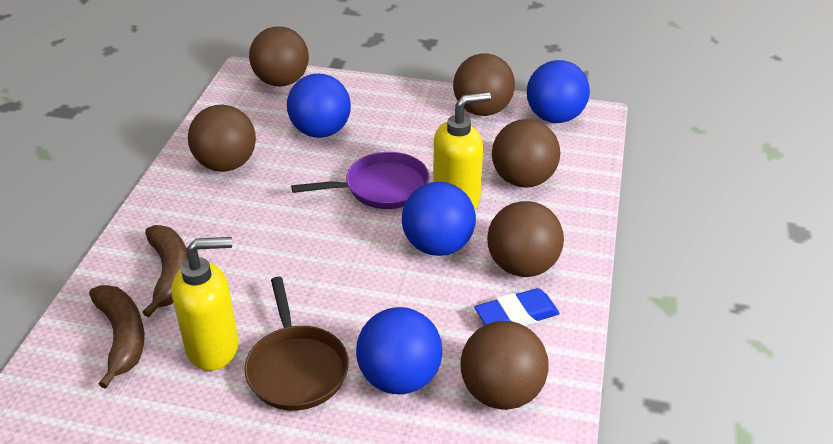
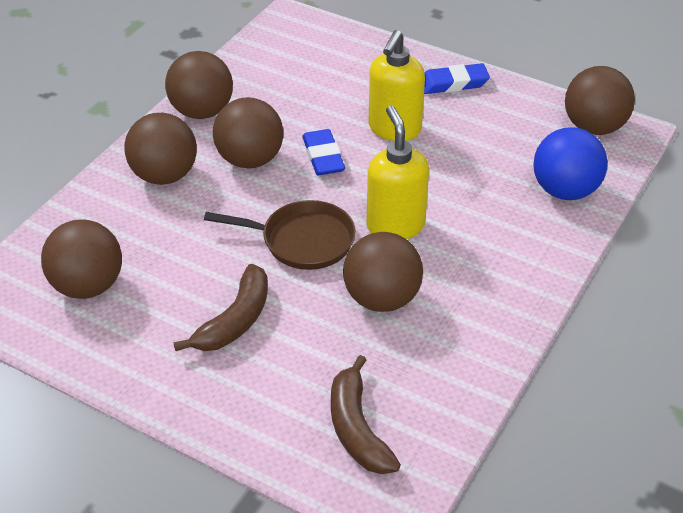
blue ball: 4 -> 1
blue eraser: 1 -> 2
purple pan: 1 -> 0

